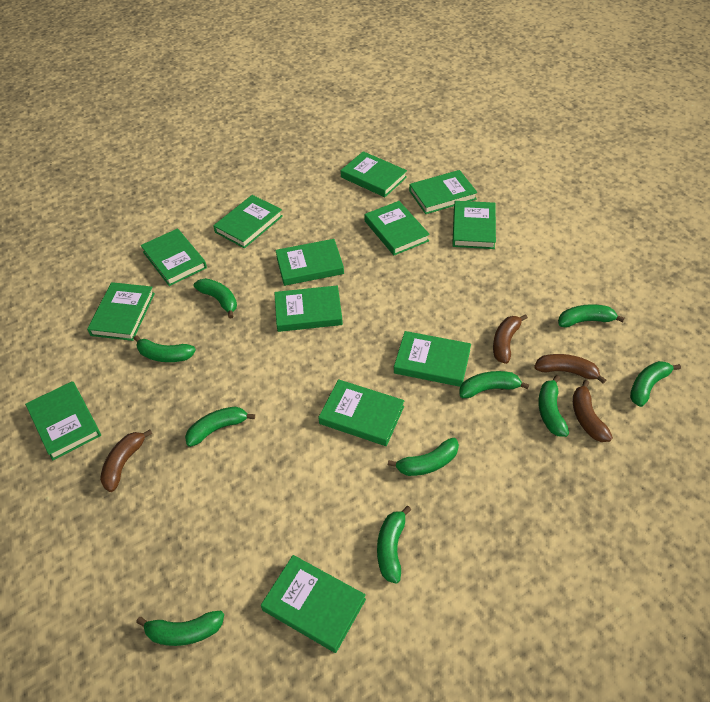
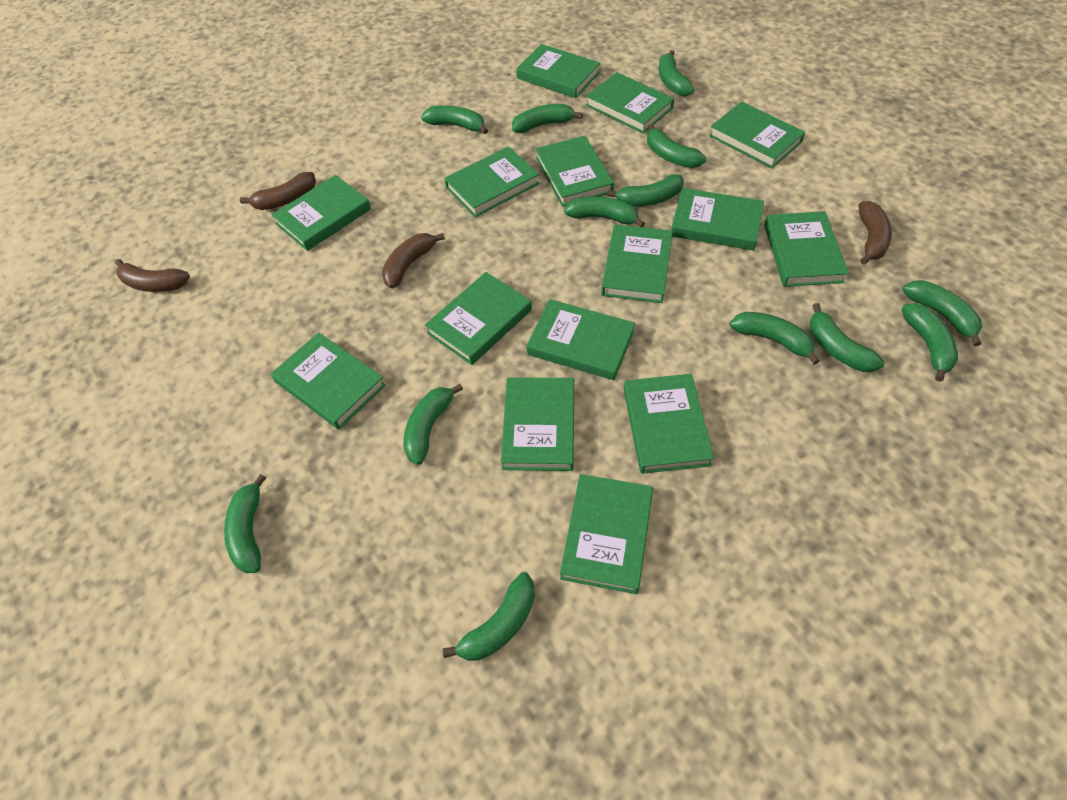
green banana: 10 -> 13
green book: 13 -> 15

